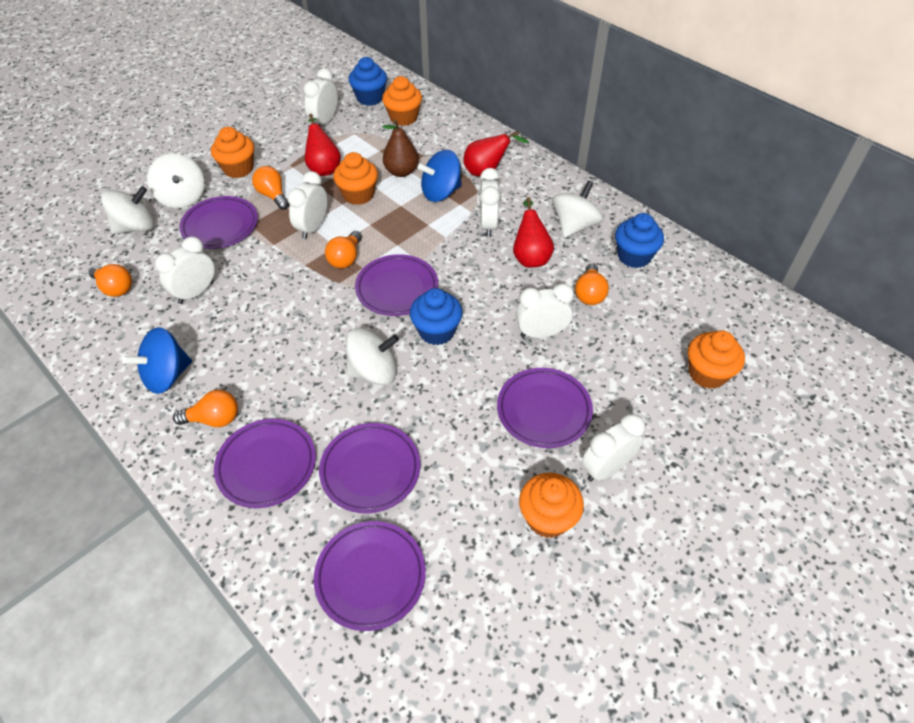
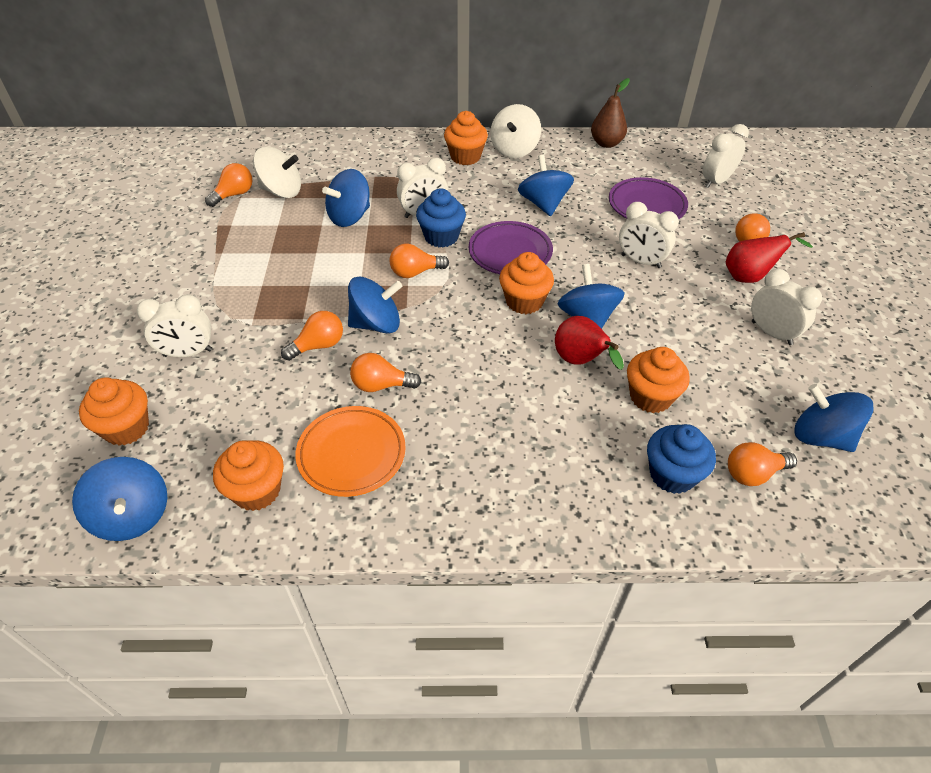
blue cupcake: 3 -> 2
blue spinning top: 2 -> 6
orange light bulb: 5 -> 6
orange plate: 0 -> 1
purple plate: 6 -> 2
red pear: 3 -> 2
white clock: 6 -> 5
white spinning top: 4 -> 2

